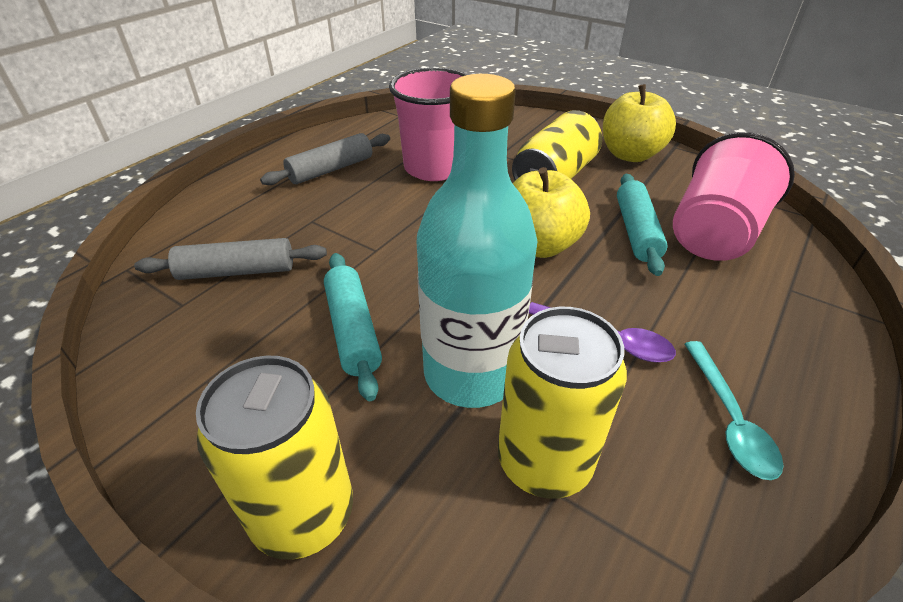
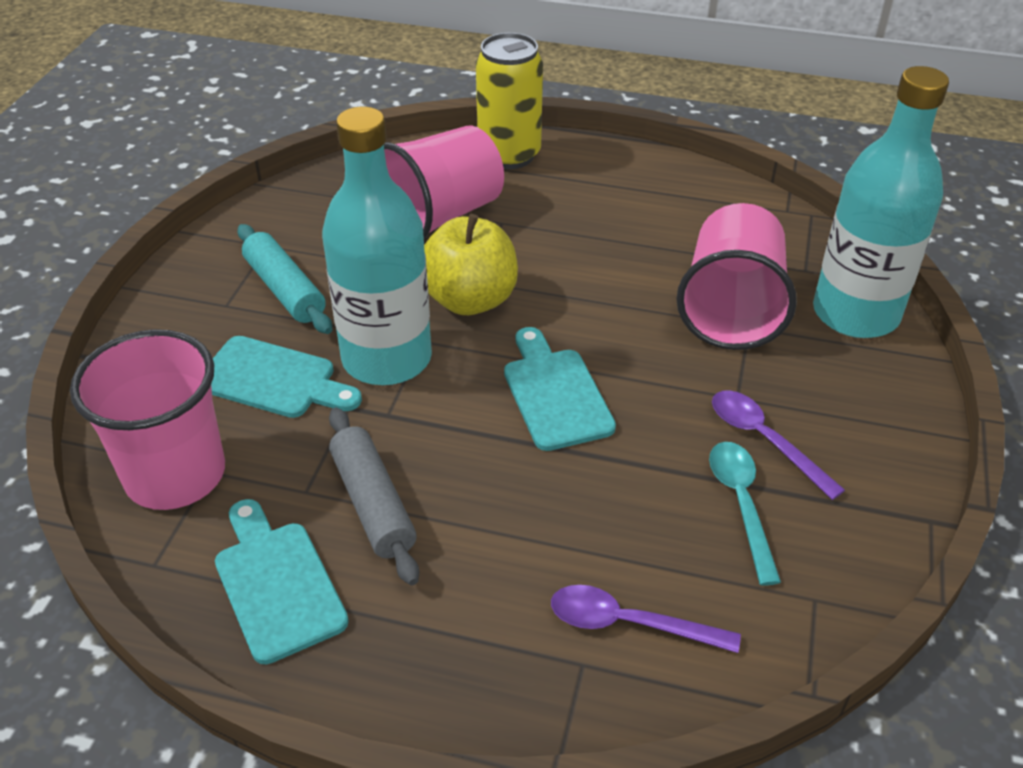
grey rolling pin: 2 -> 1
pink cup: 2 -> 3
purple spoon: 1 -> 2
turquoise bottle: 1 -> 2
turquoise cutting board: 0 -> 3
turquoise rolling pin: 2 -> 1
yellow apple: 2 -> 1
yellow can: 3 -> 1

